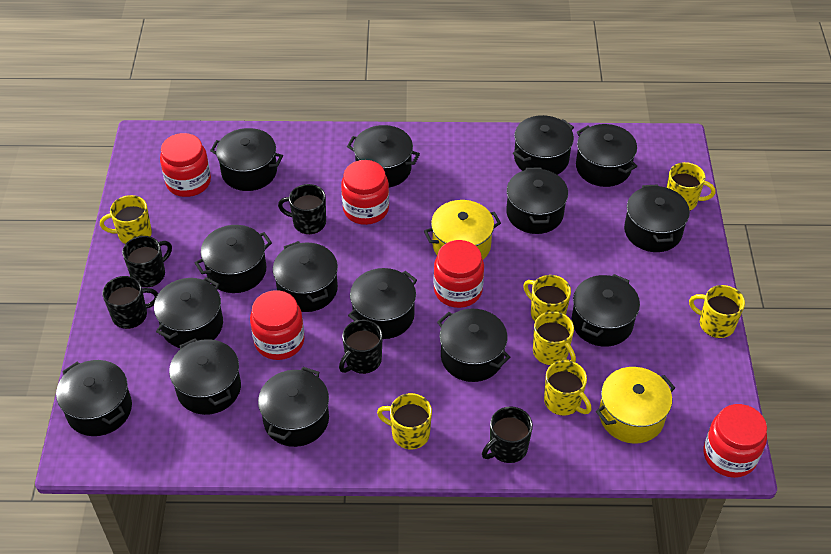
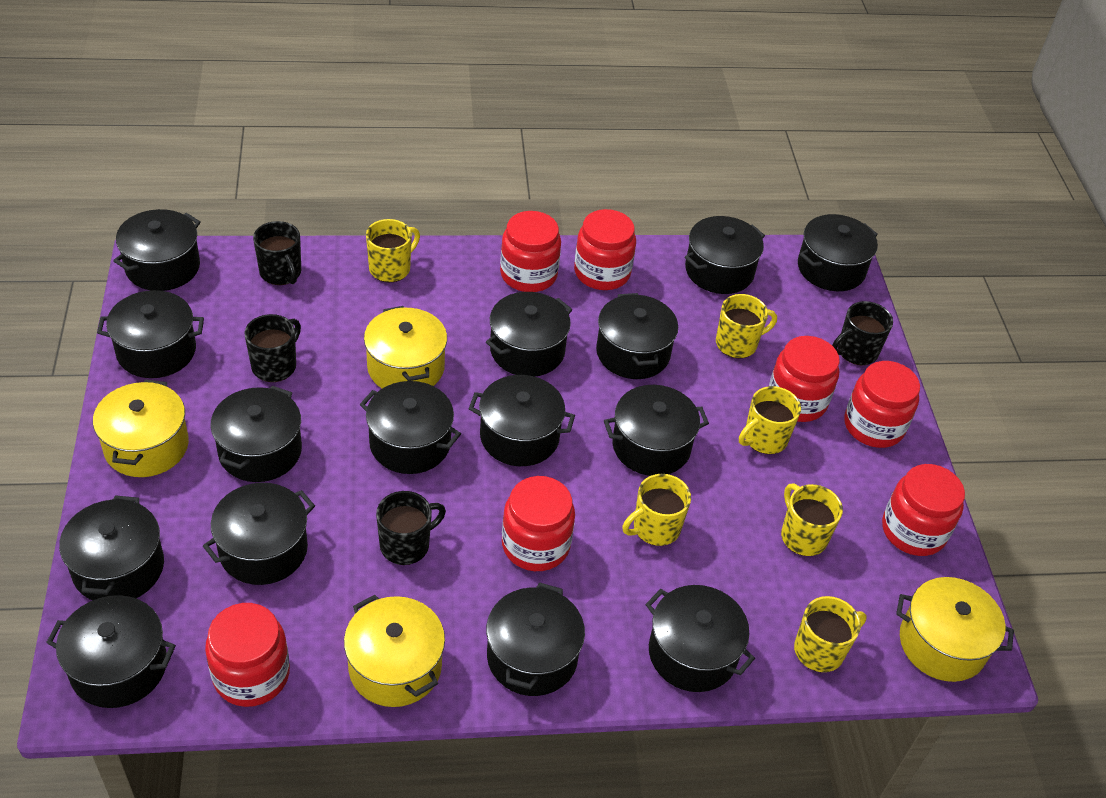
black mug: 5 -> 4
red jar: 5 -> 7
yellow mug: 7 -> 6
yellow pot: 2 -> 4

